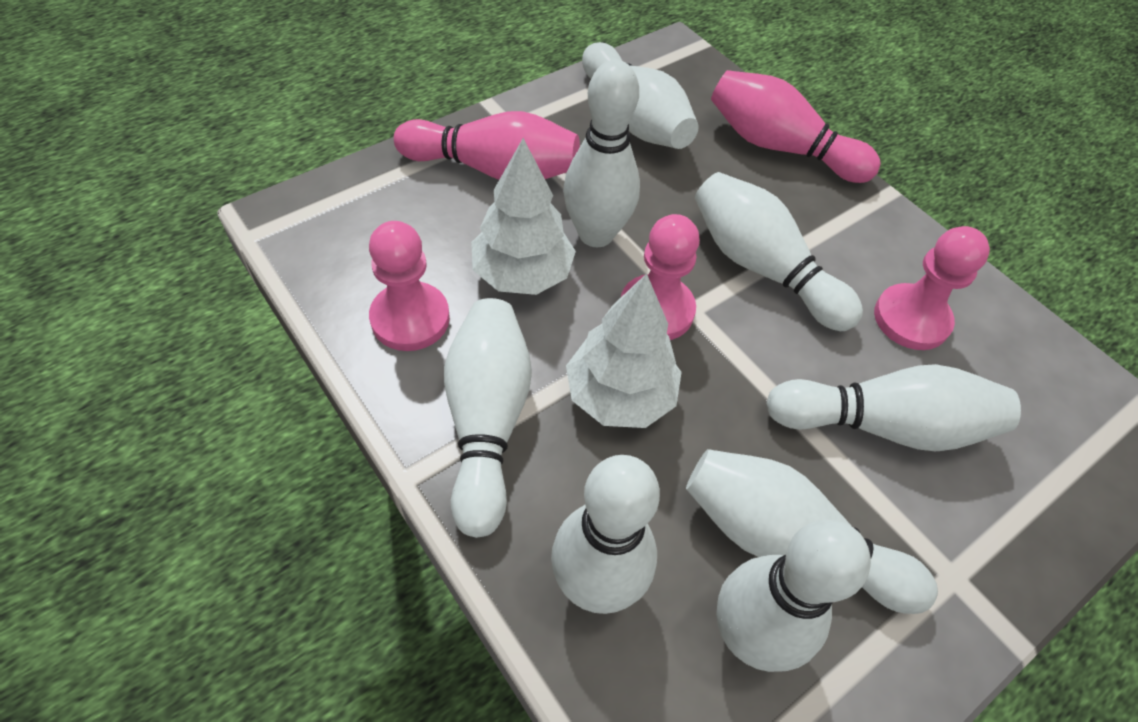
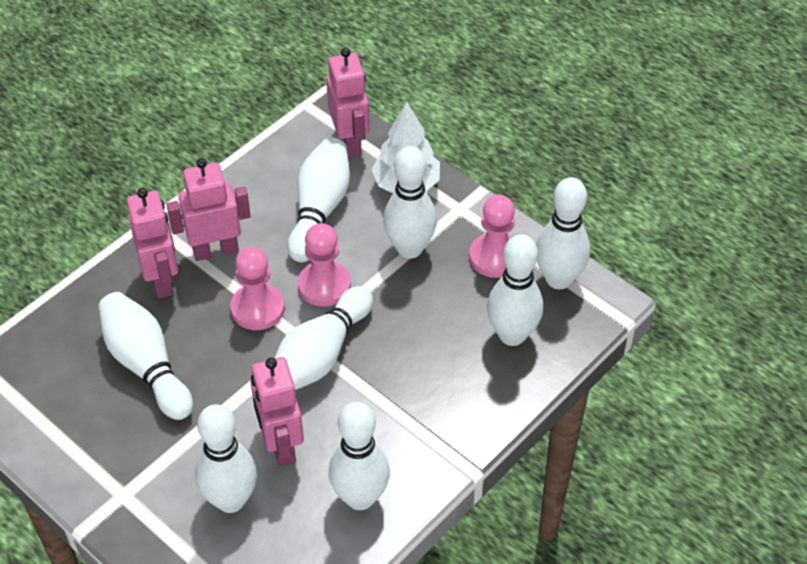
pink bowling pin: 2 -> 0
pink robot: 0 -> 4
white tree: 2 -> 1

